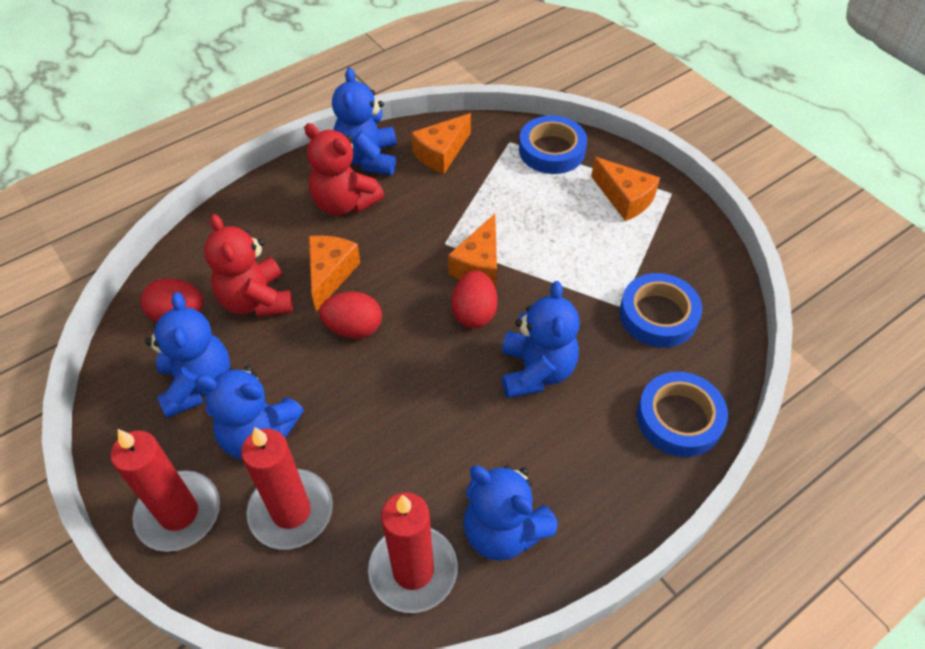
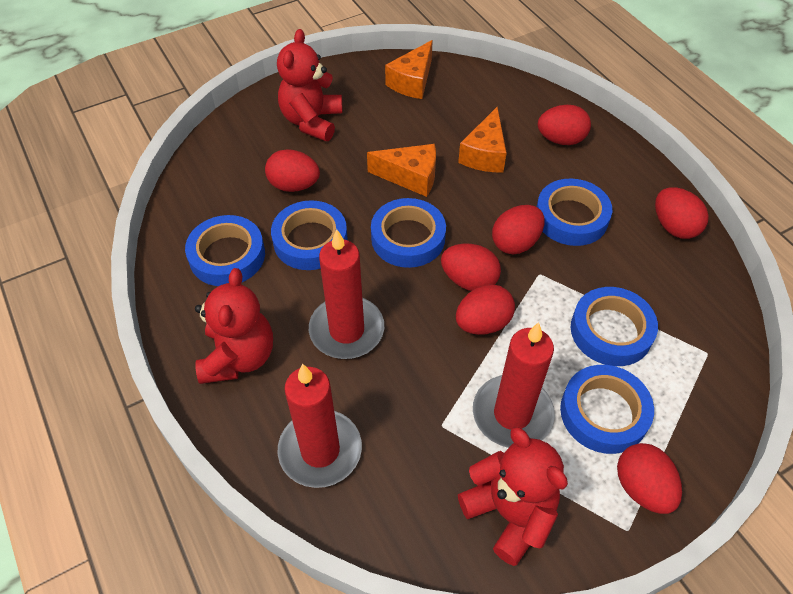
blue tape: 3 -> 6
blue teddy bear: 5 -> 0
orange cheese: 4 -> 3
red egg: 3 -> 7
red teddy bear: 2 -> 3

